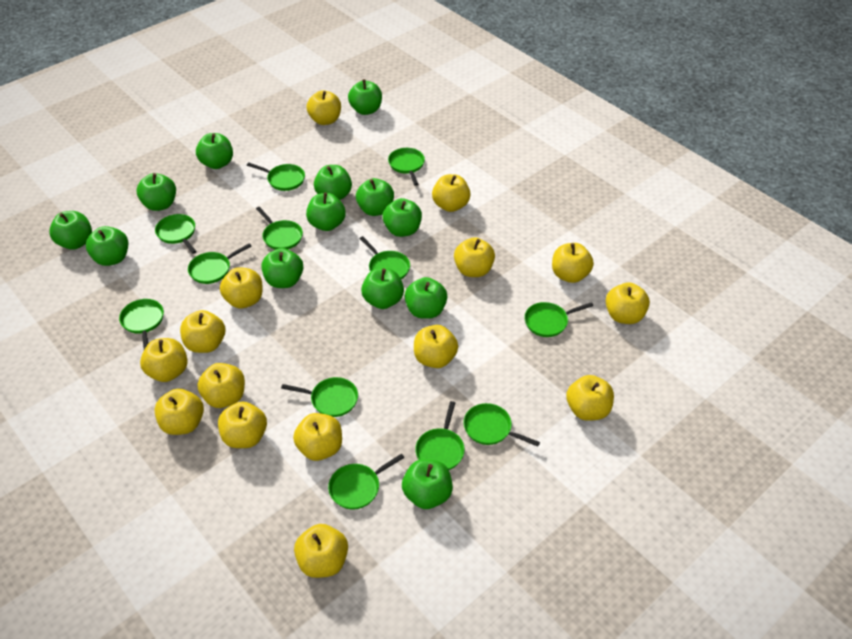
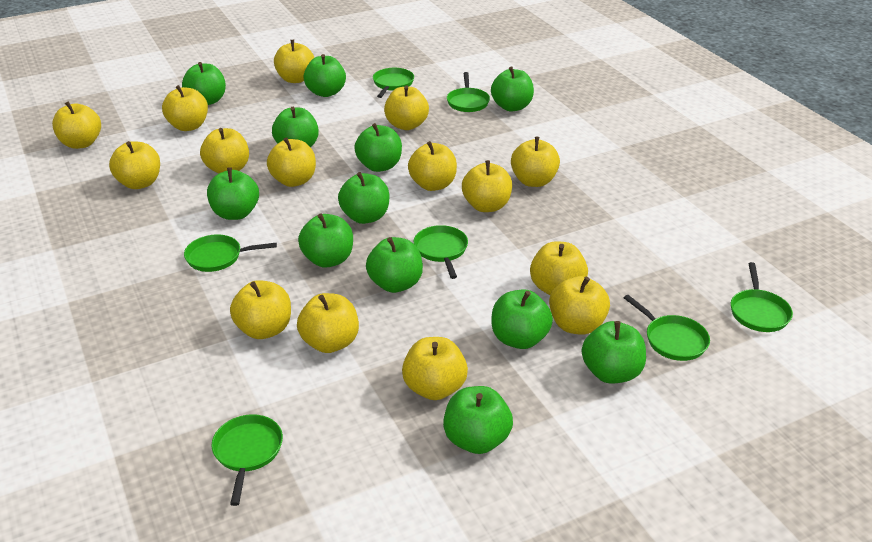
green apple: 13 -> 12
green pan: 12 -> 7

